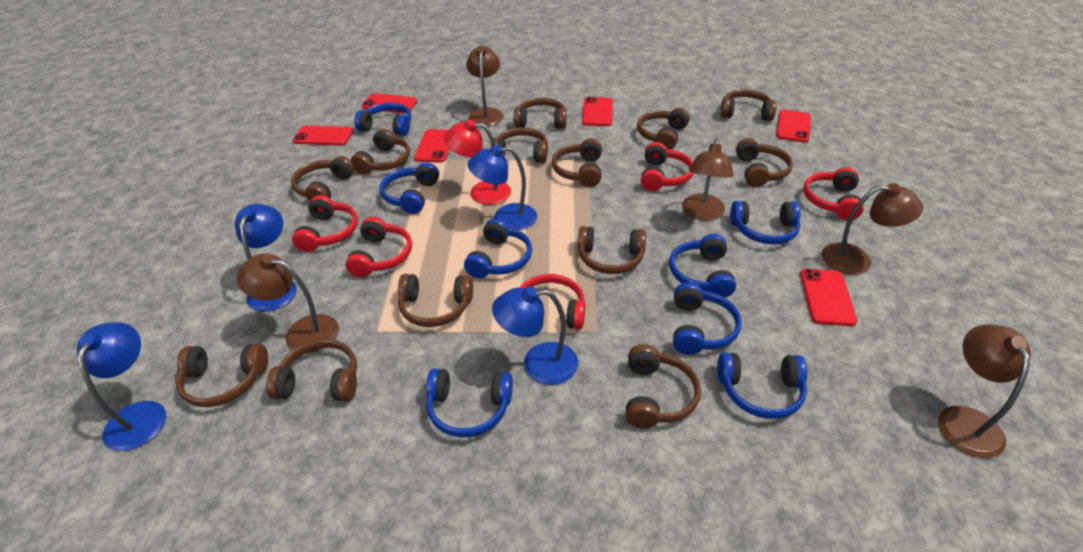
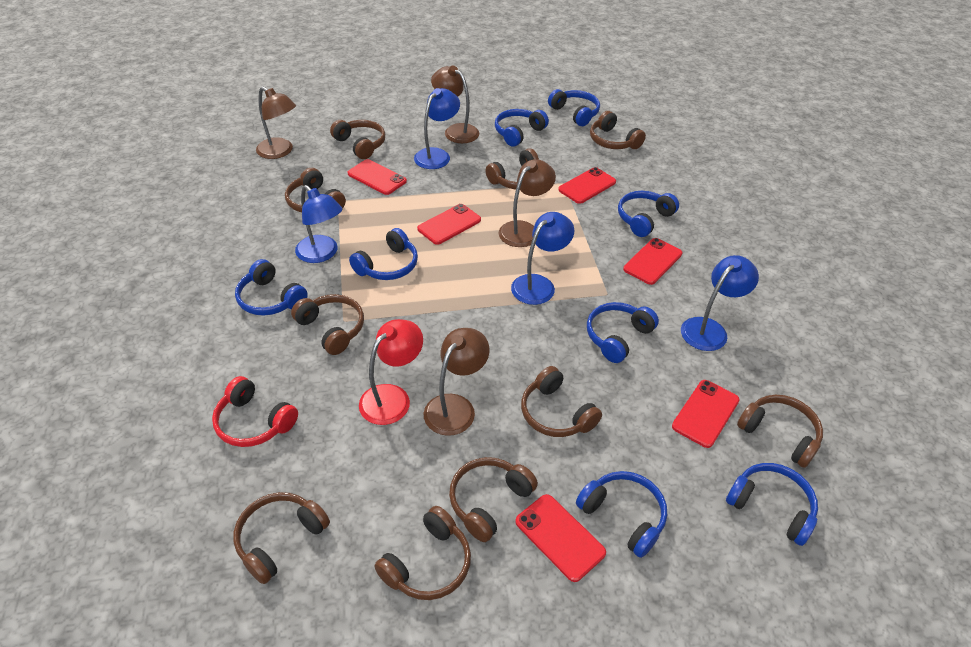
brown headphones: 13 -> 10
brown lamp: 5 -> 4
red headphones: 5 -> 1

